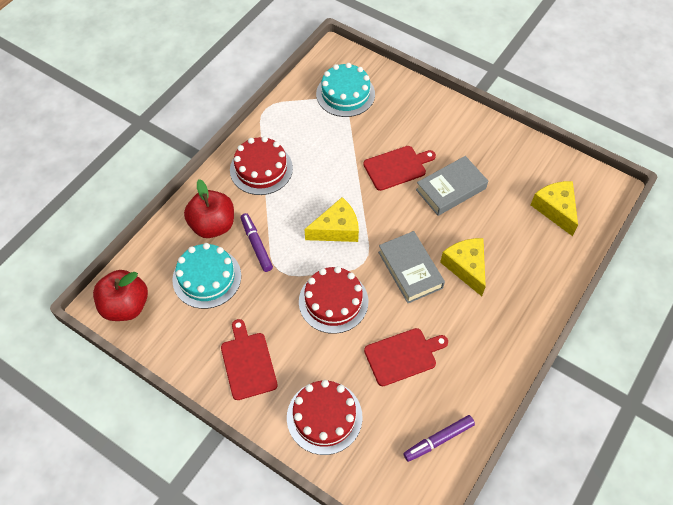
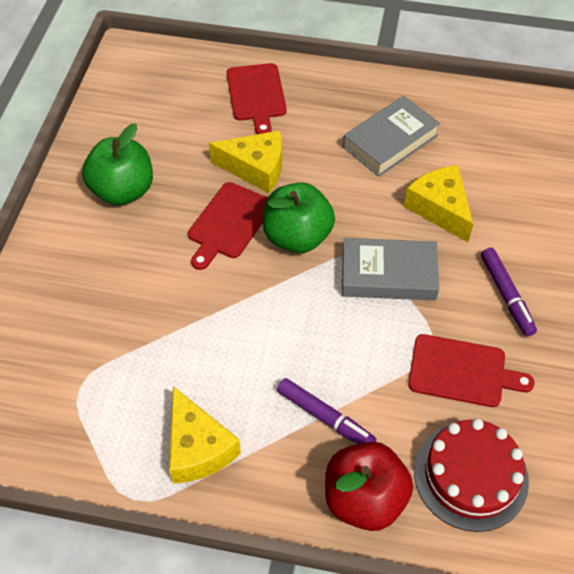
green apple: 0 -> 2
red apple: 2 -> 1
red cake: 3 -> 1
turquoise cake: 2 -> 0

